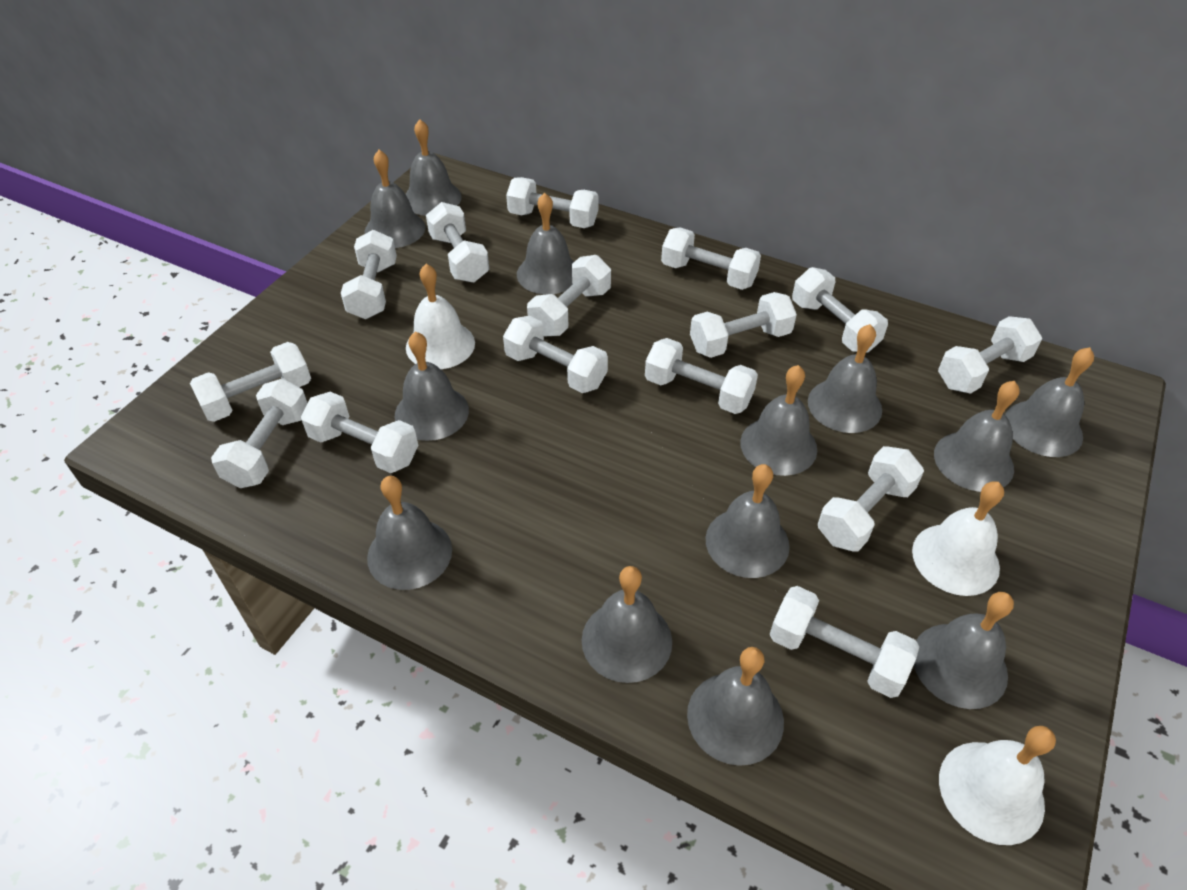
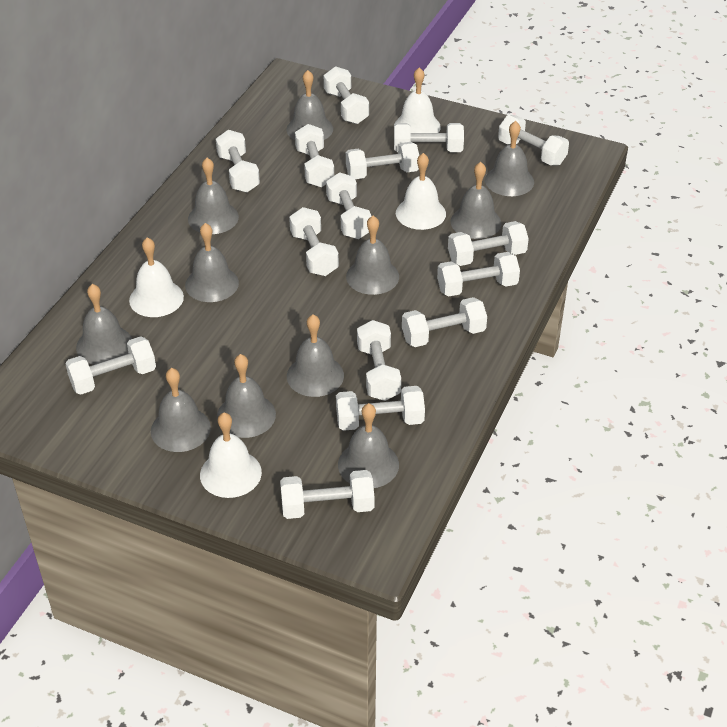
grey bell: 13 -> 11
white bell: 3 -> 4

